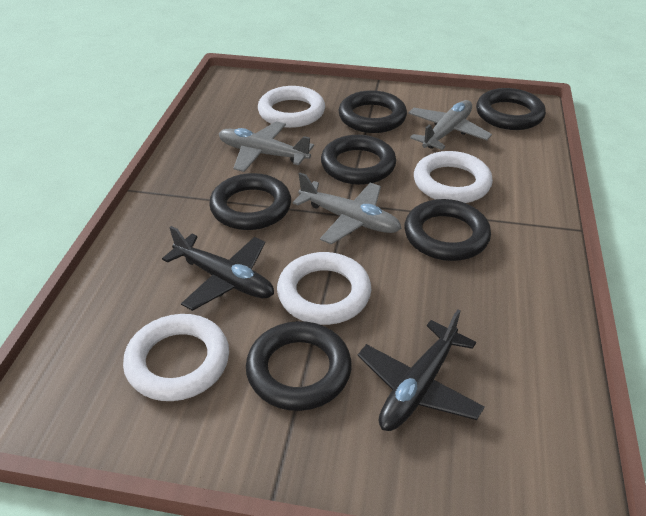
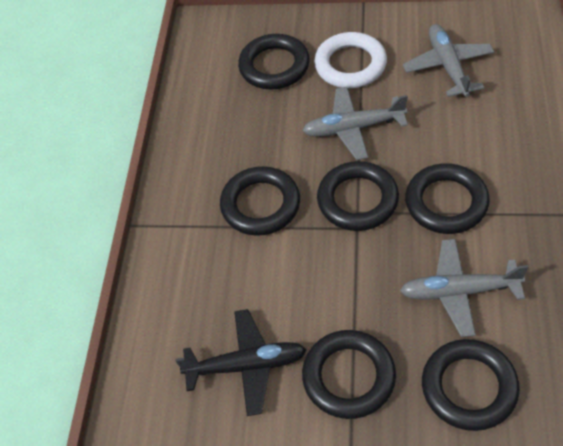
black plane: 2 -> 1
white ring: 4 -> 1

